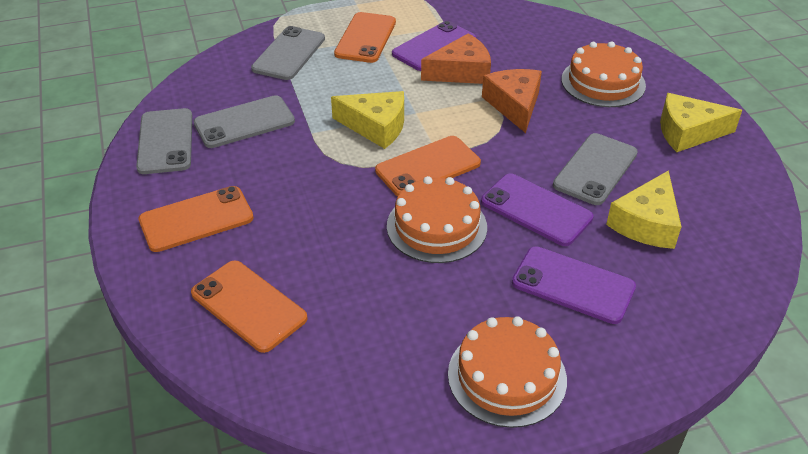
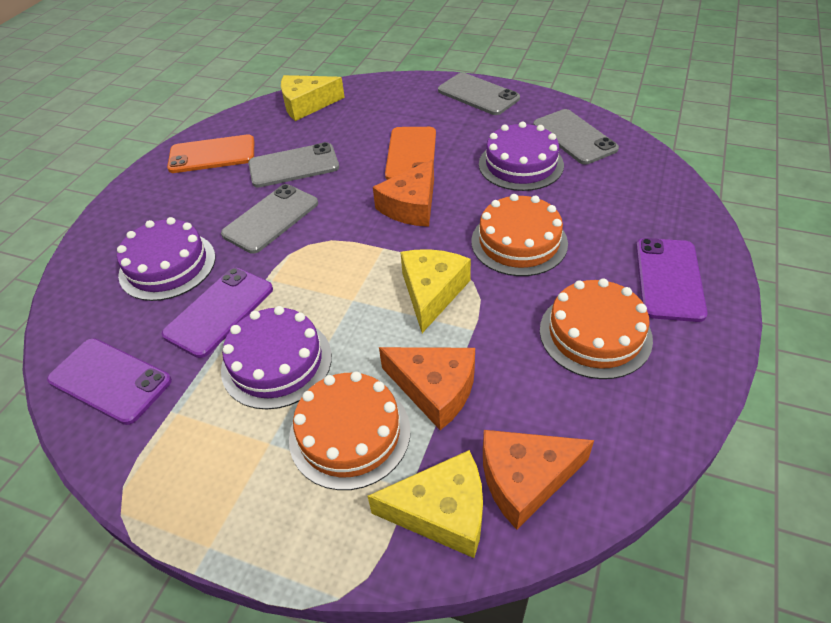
orange cheese: 2 -> 3
orange phone: 4 -> 2
purple cake: 0 -> 3

